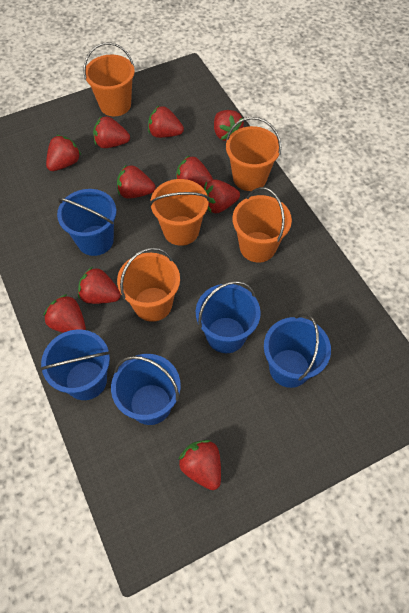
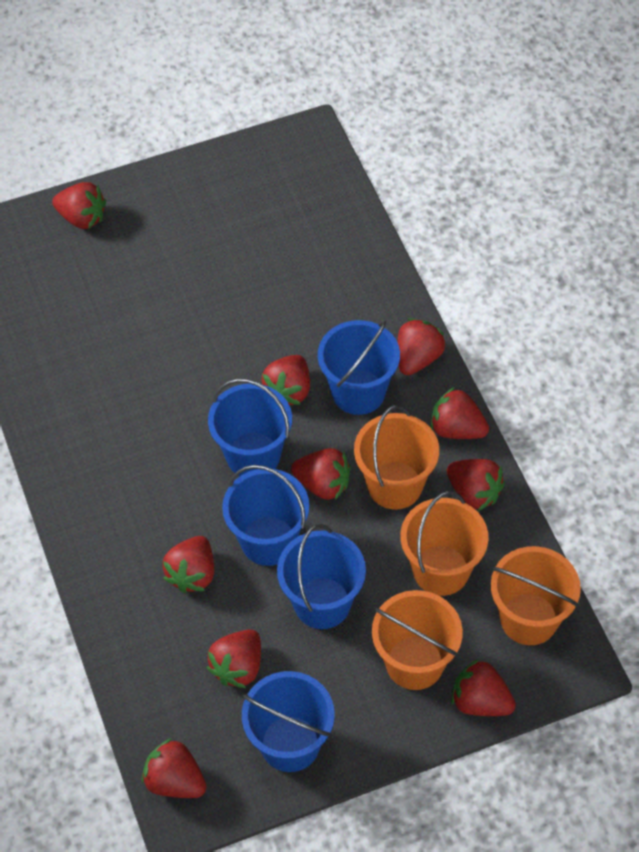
orange bucket: 5 -> 4

